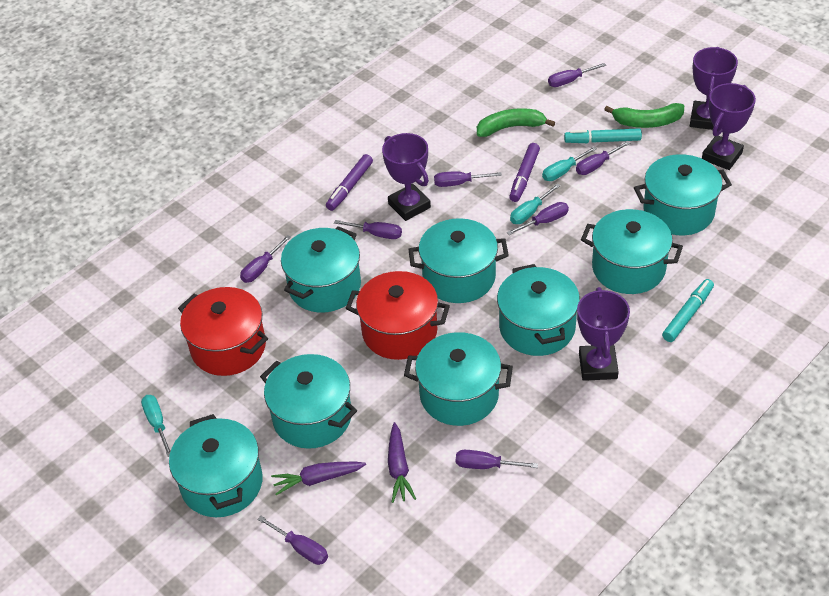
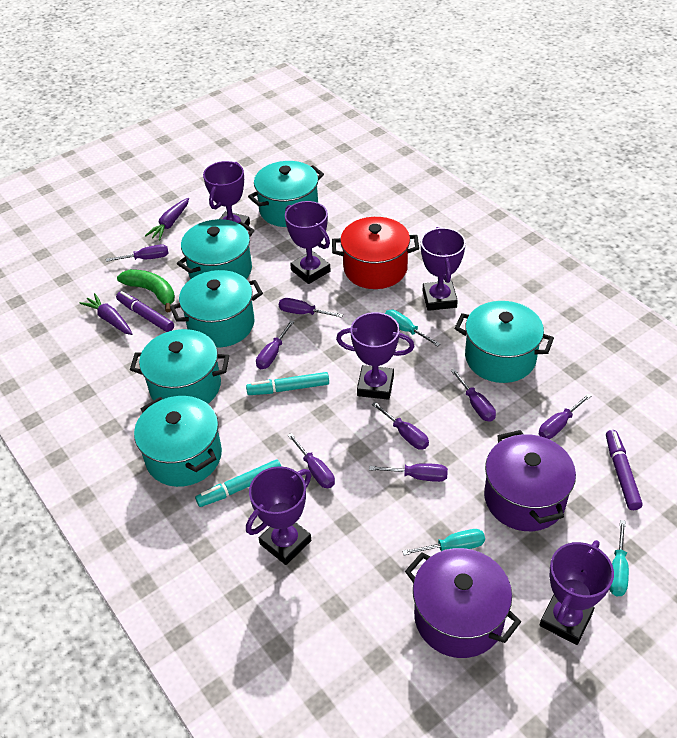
green banana: 2 -> 1
purple pot: 0 -> 2
purple trophy: 4 -> 6
red pot: 2 -> 1
turquoise pot: 8 -> 6

